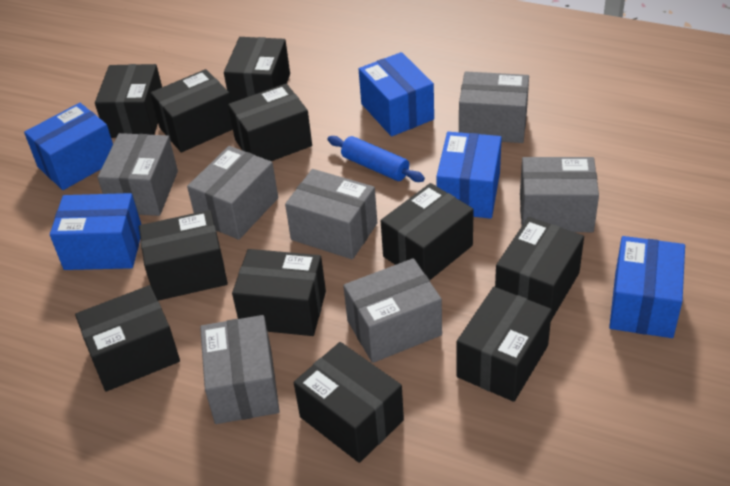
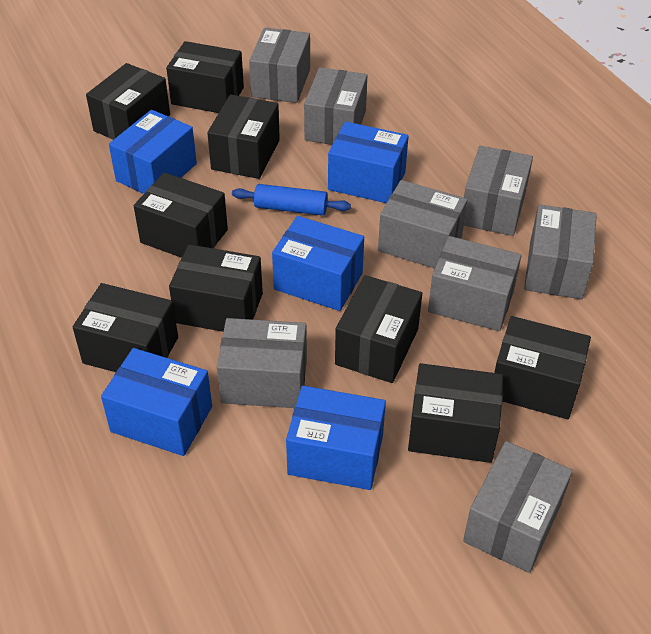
black box: 11 -> 9
grey box: 7 -> 8

